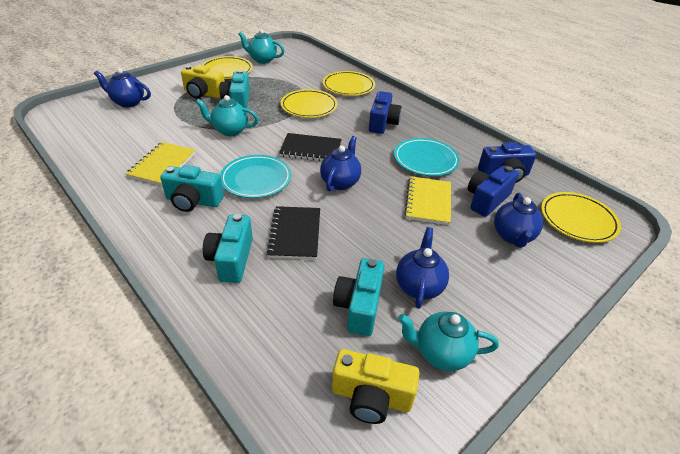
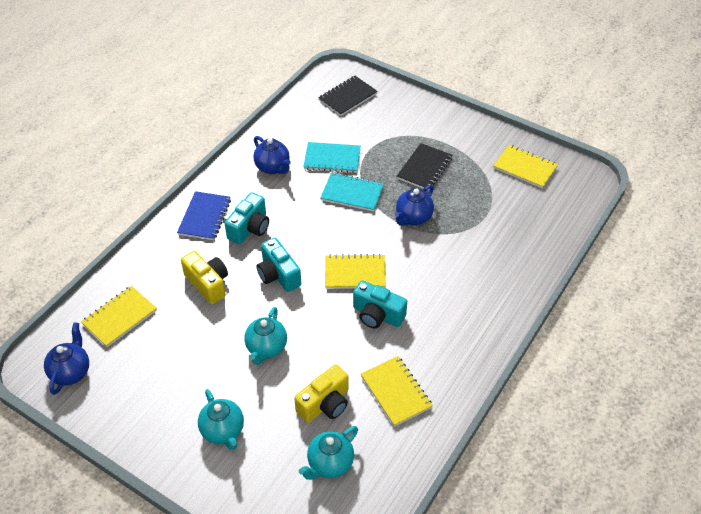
blue camera: 3 -> 0
blue notebook: 0 -> 1
blue teapot: 4 -> 3
turquoise camera: 4 -> 3
turquoise notebook: 0 -> 2
turquoise plate: 2 -> 0
yellow notebook: 2 -> 4
yellow plate: 4 -> 0

